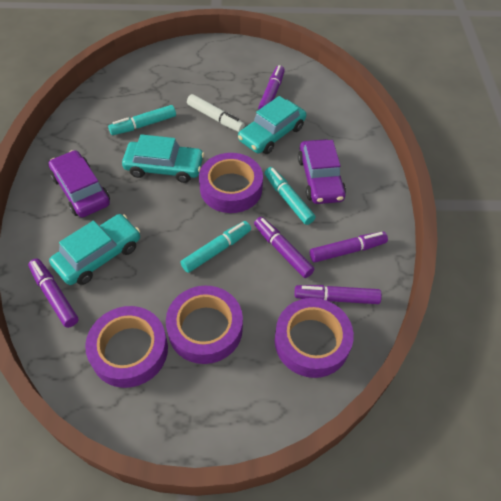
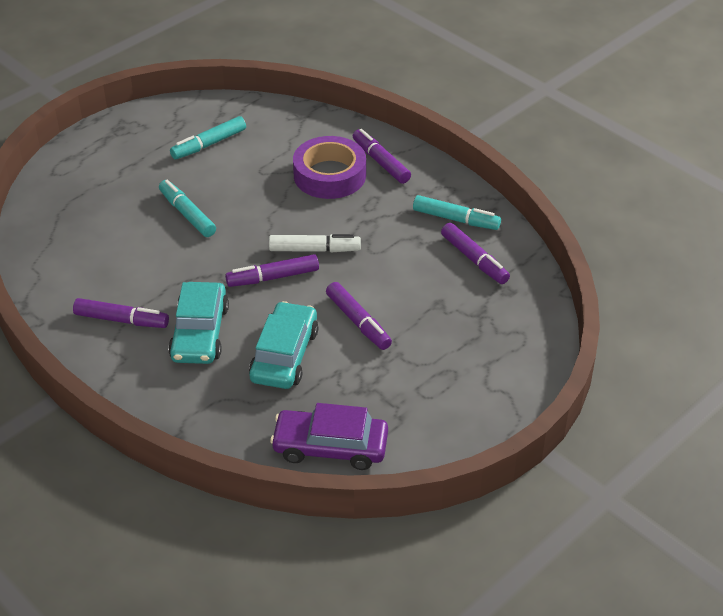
purple car: 2 -> 1
purple tape: 4 -> 1
turquoise car: 3 -> 2

